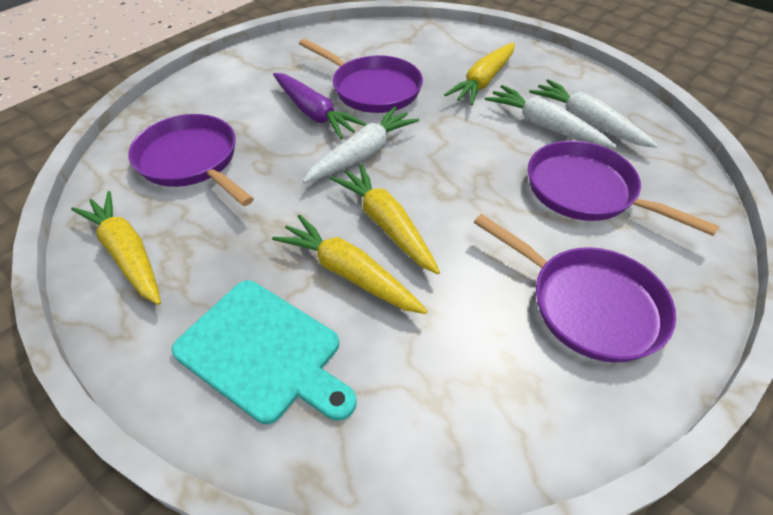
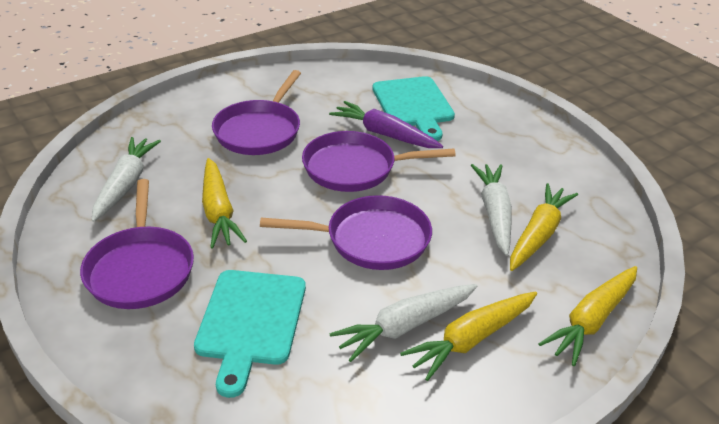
turquoise cutting board: 1 -> 2

